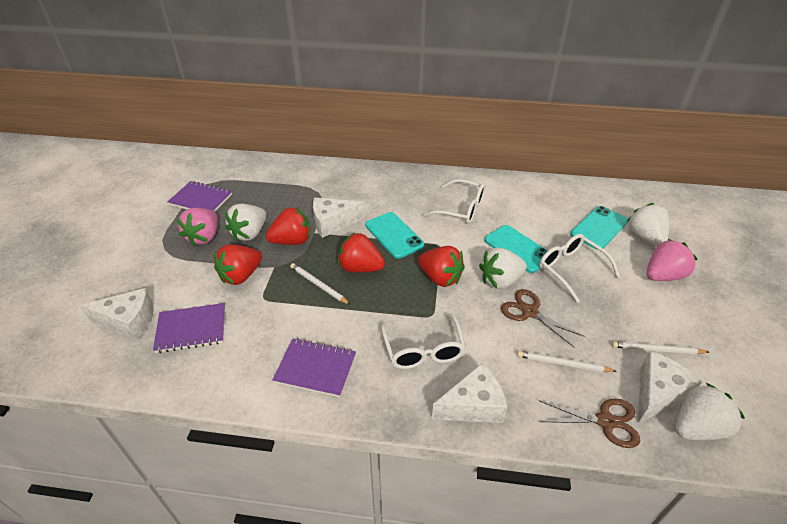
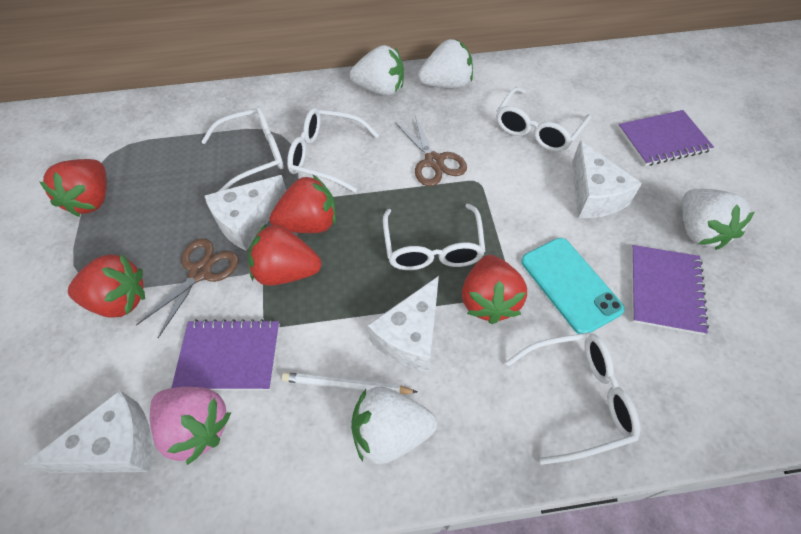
pink strawberry: 2 -> 1
red strawberry: 4 -> 5
turquoise phone: 3 -> 1
white glasses: 3 -> 5
white pencil: 3 -> 1

